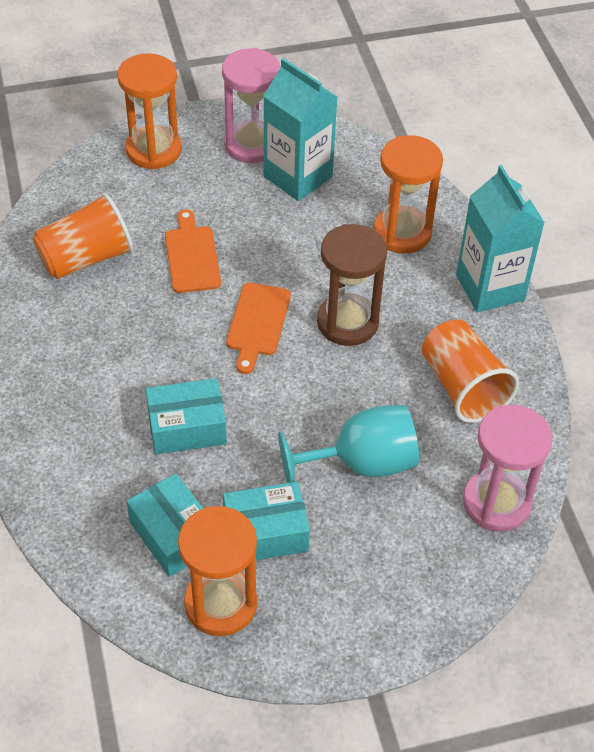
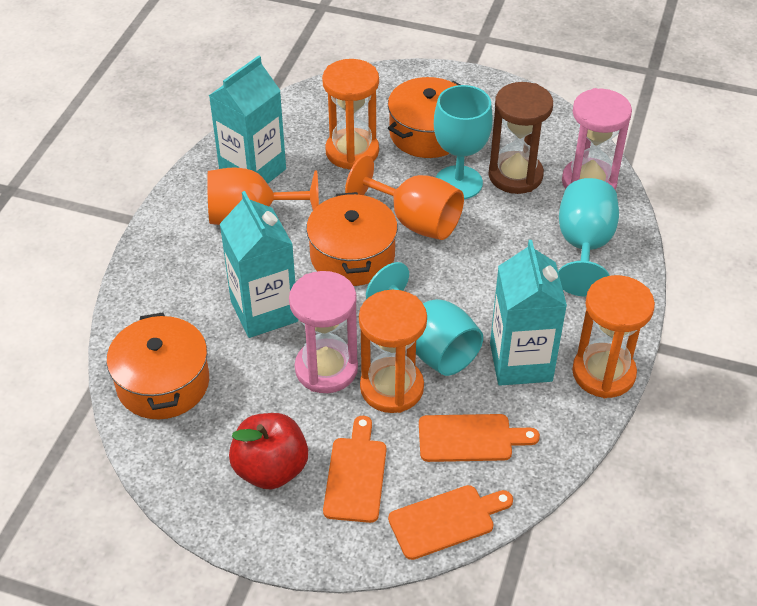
orange cup: 2 -> 0
orange cutting board: 2 -> 3
orange goblet: 0 -> 2
orange pot: 0 -> 3
red apple: 0 -> 1
turquoise box: 3 -> 0
turquoise carton: 2 -> 3
turquoise goblet: 1 -> 3

